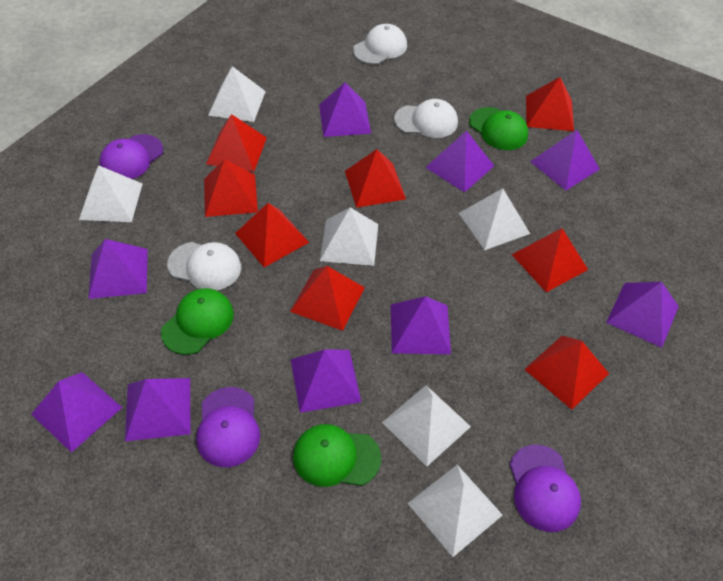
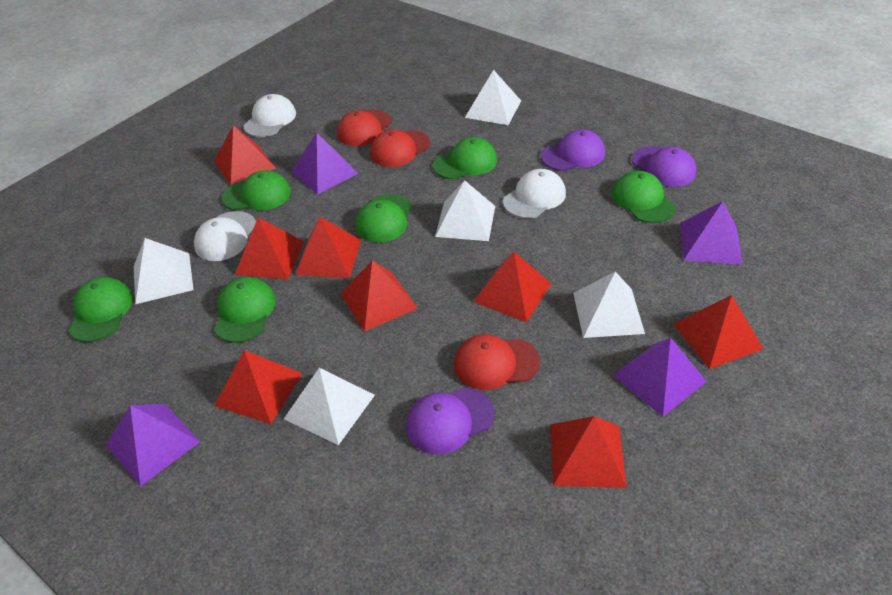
green cap: 3 -> 6
purple pyramid: 9 -> 4
red cap: 0 -> 3
white pyramid: 6 -> 5

